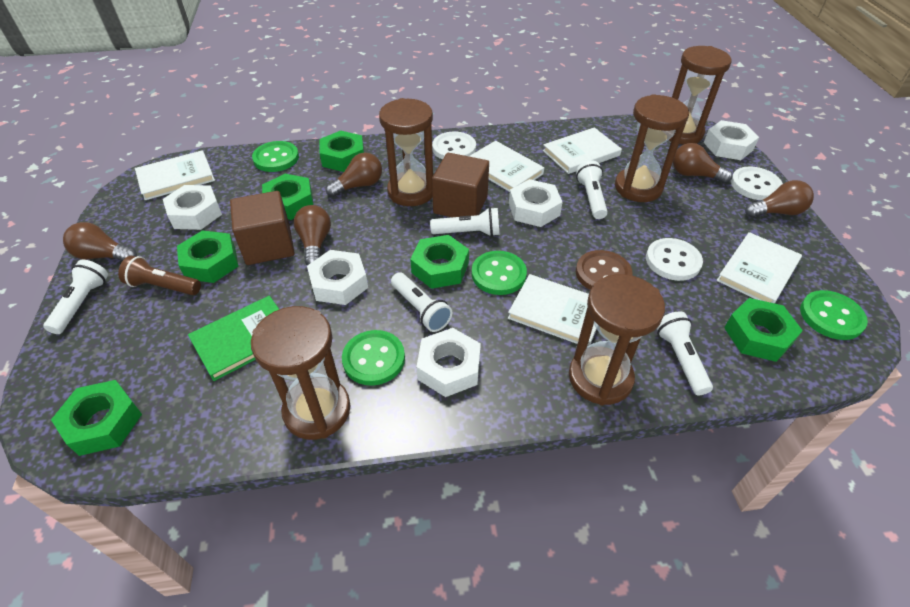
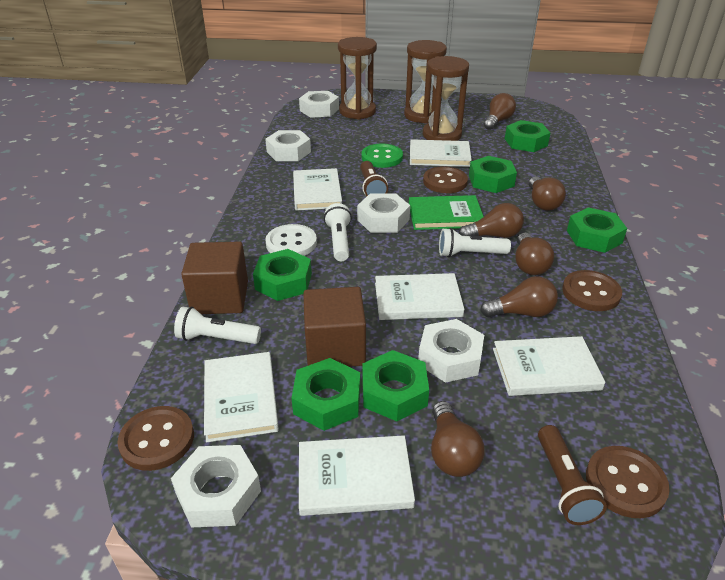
brown button: 1 -> 4
brown flashlight: 1 -> 2
brown hourglass: 5 -> 3
brown light bulb: 5 -> 6
green button: 4 -> 1
white book: 5 -> 6
white button: 3 -> 1
white flashlight: 5 -> 3

